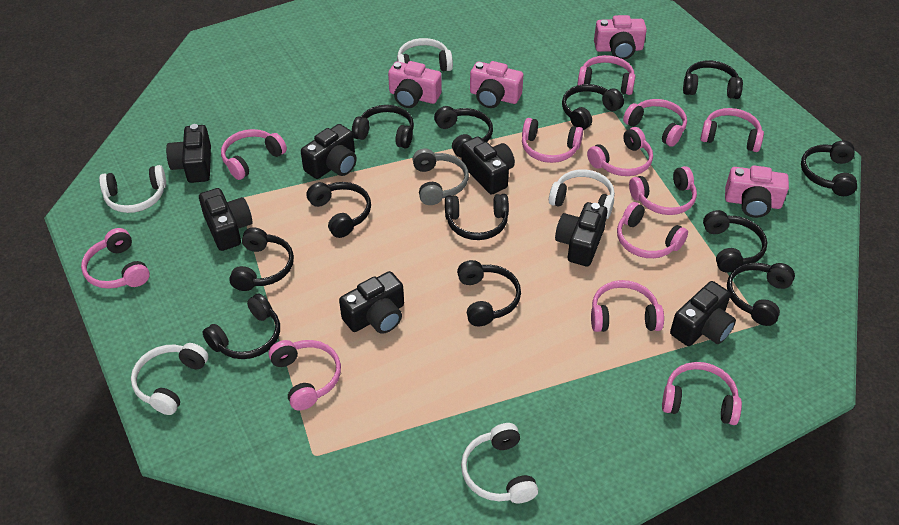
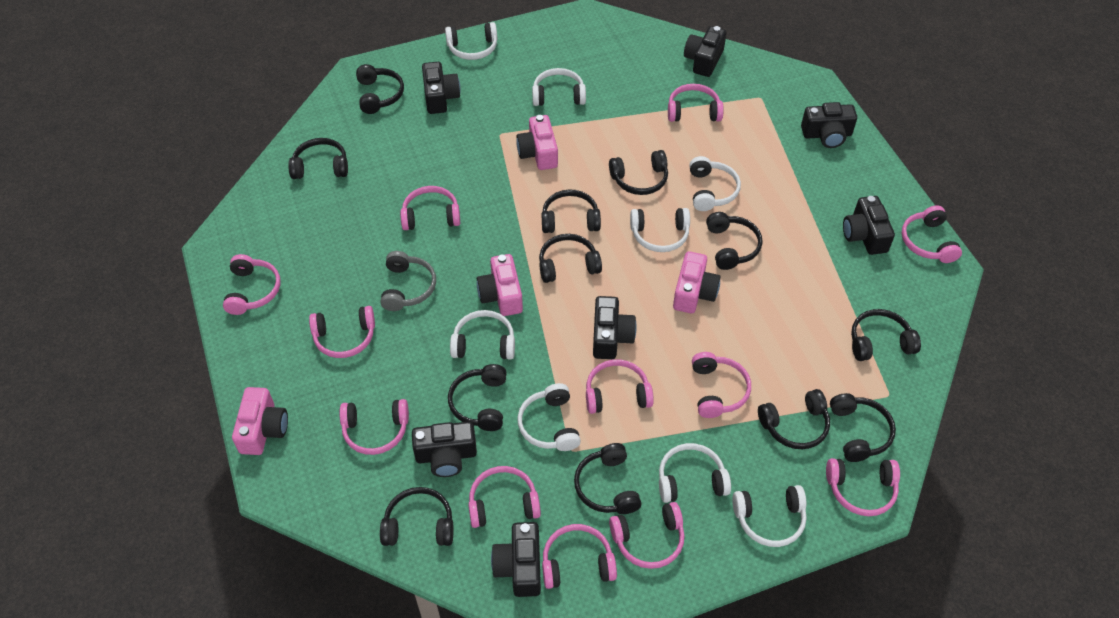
white headphones: 5 -> 8

